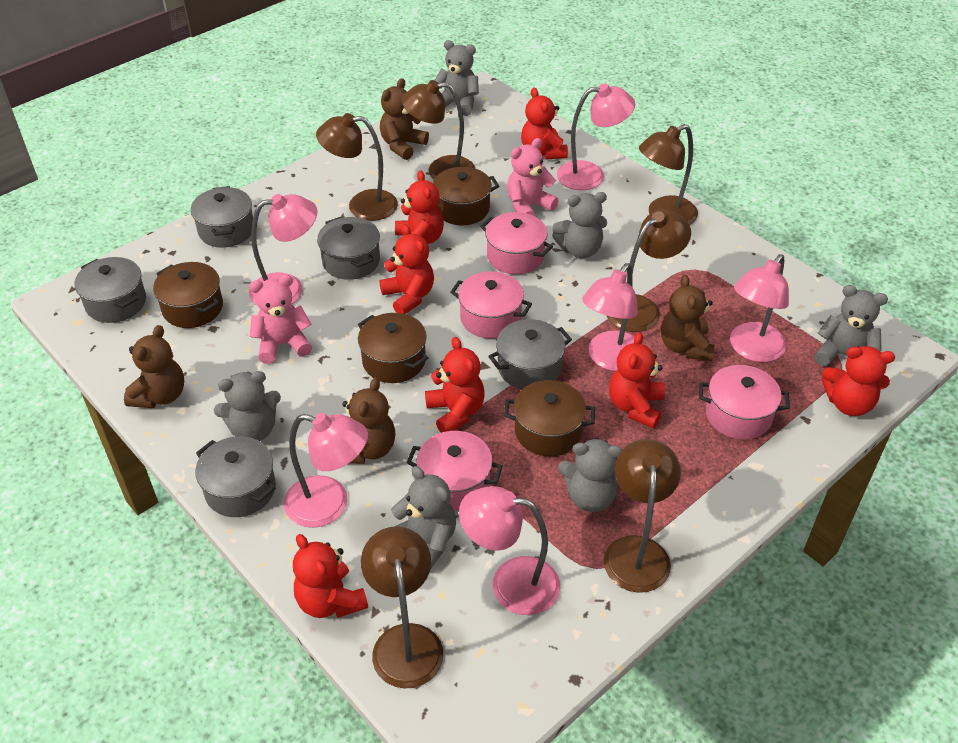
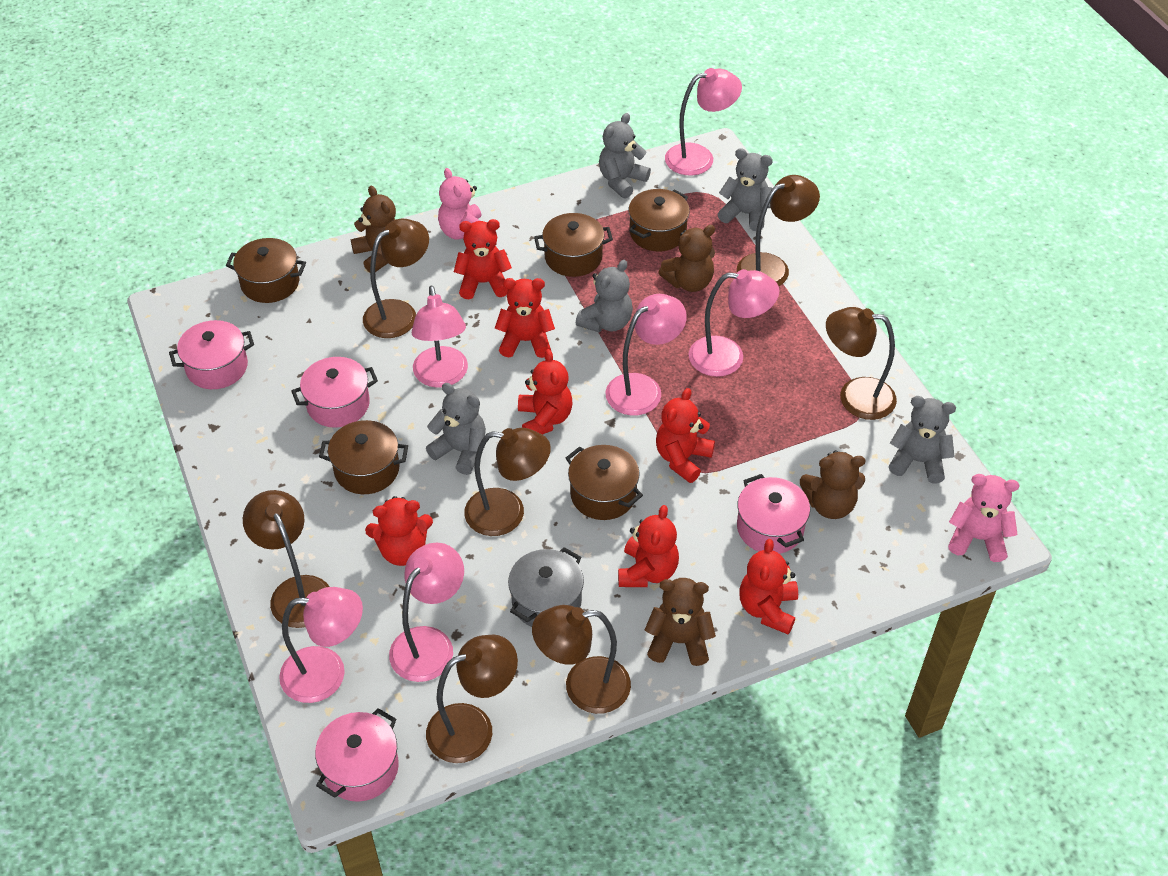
brown lamp: 6 -> 7
brown pot: 4 -> 5
grey pot: 5 -> 1
grey teddy bear: 6 -> 5

